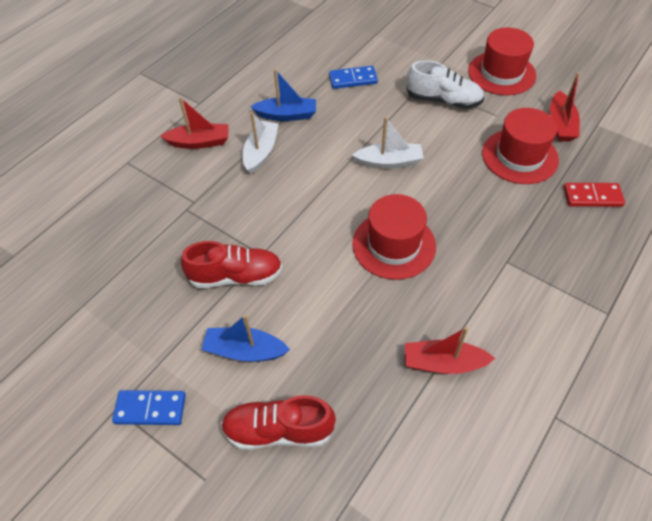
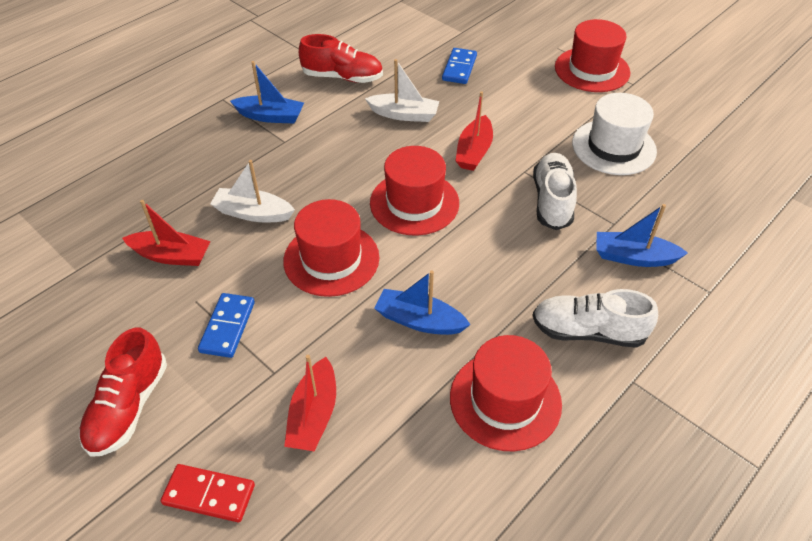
blue boat: 2 -> 3
red hat: 3 -> 4
white hat: 0 -> 1
white shoe: 1 -> 2

